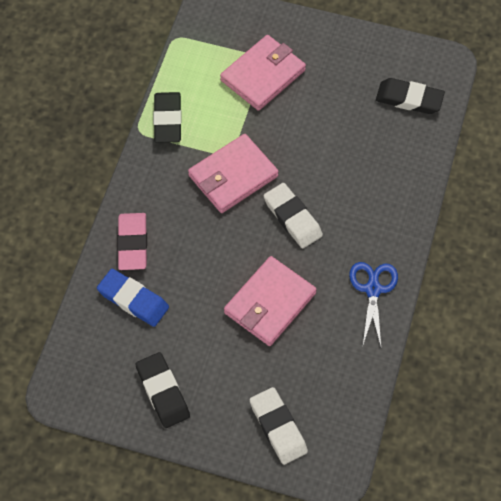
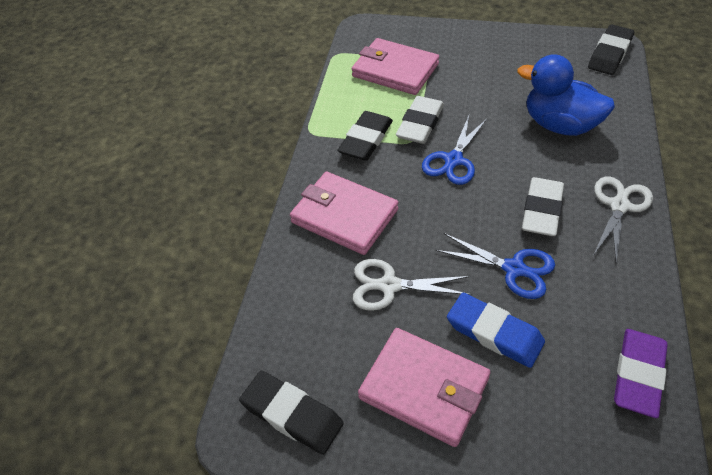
blue duck: 0 -> 1
blue scissors: 1 -> 2
pink eraser: 1 -> 0
purple eraser: 0 -> 1
white scissors: 0 -> 2

